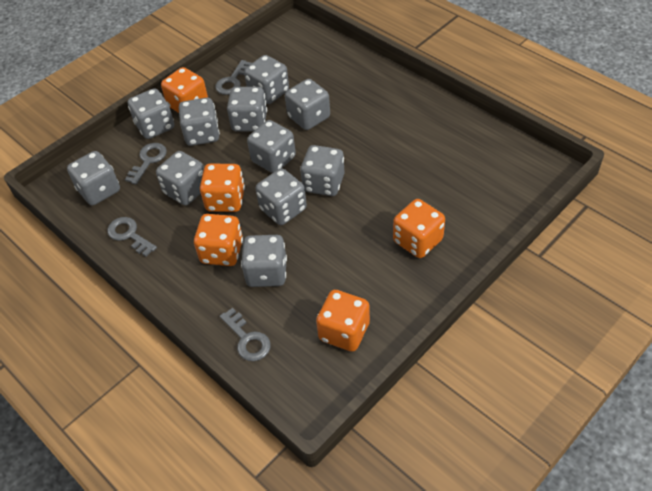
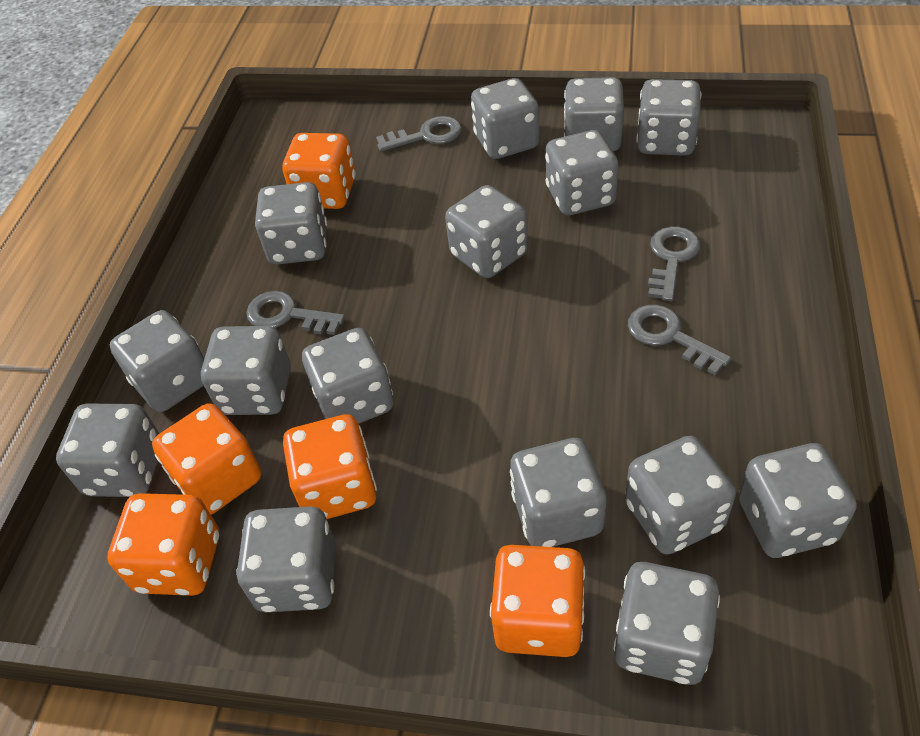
grey dice: 11 -> 15

